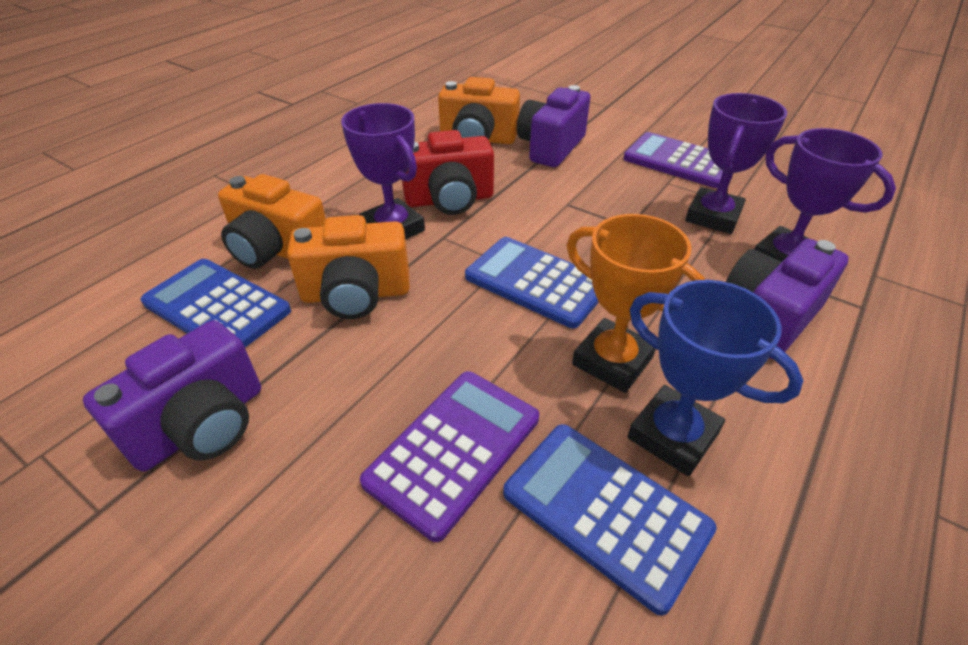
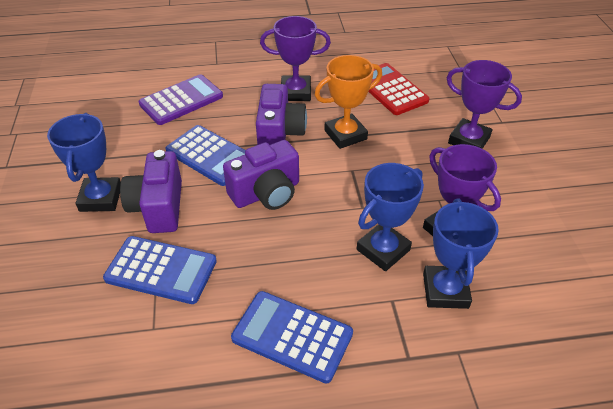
blue trophy: 1 -> 3
orange camera: 3 -> 0
purple calculator: 2 -> 1
red calculator: 0 -> 1
red camera: 1 -> 0

